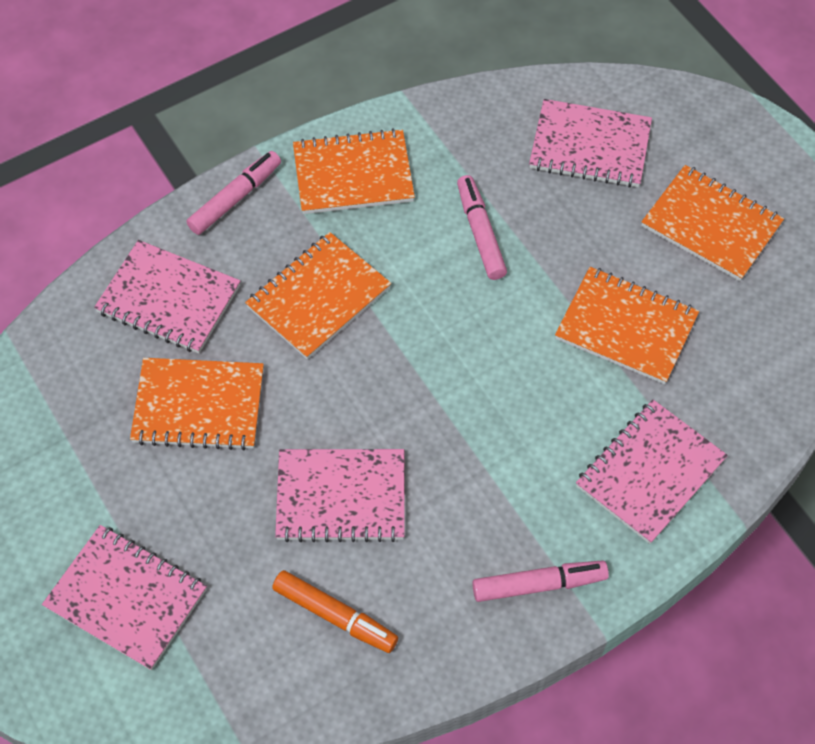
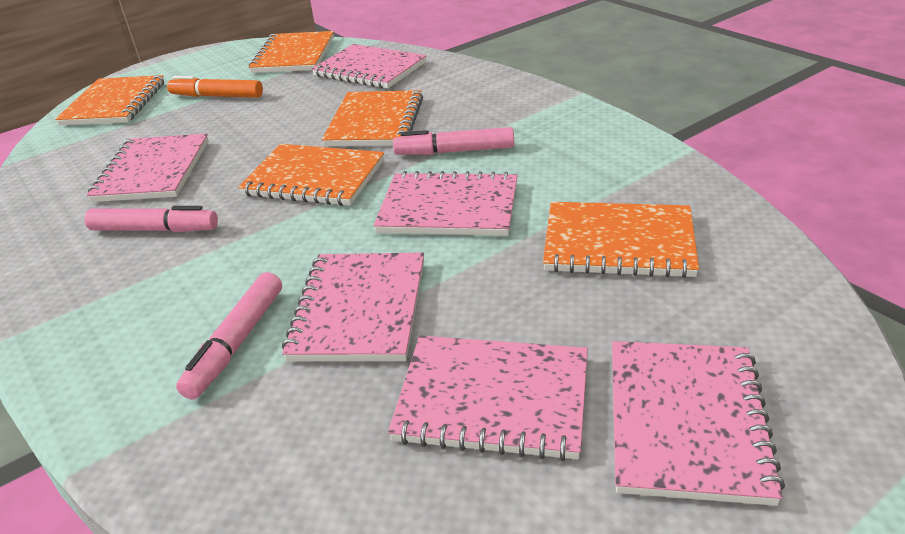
pink notebook: 5 -> 6

